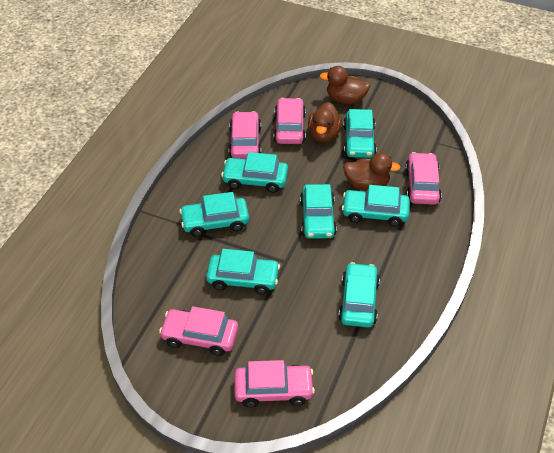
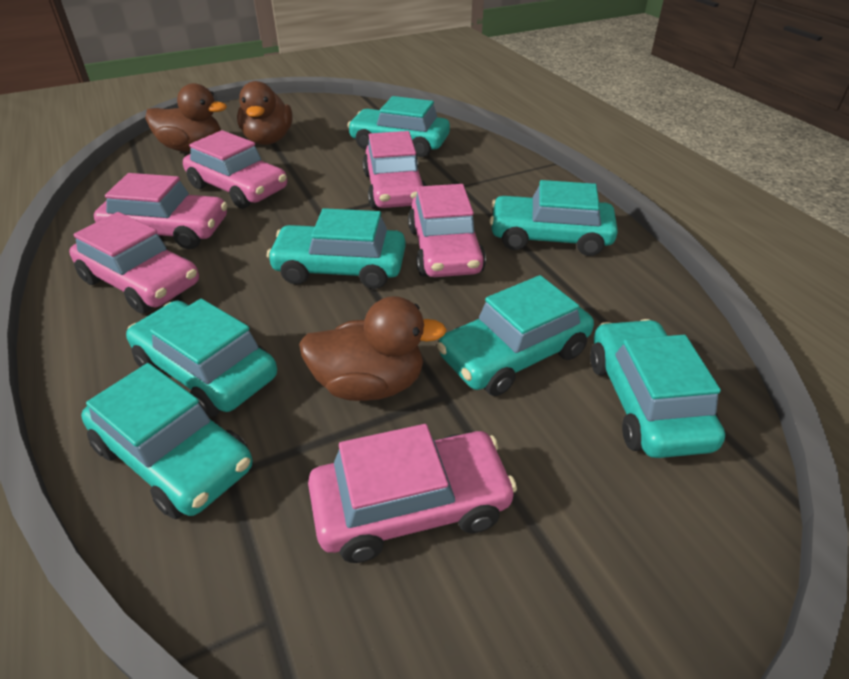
pink car: 5 -> 6

